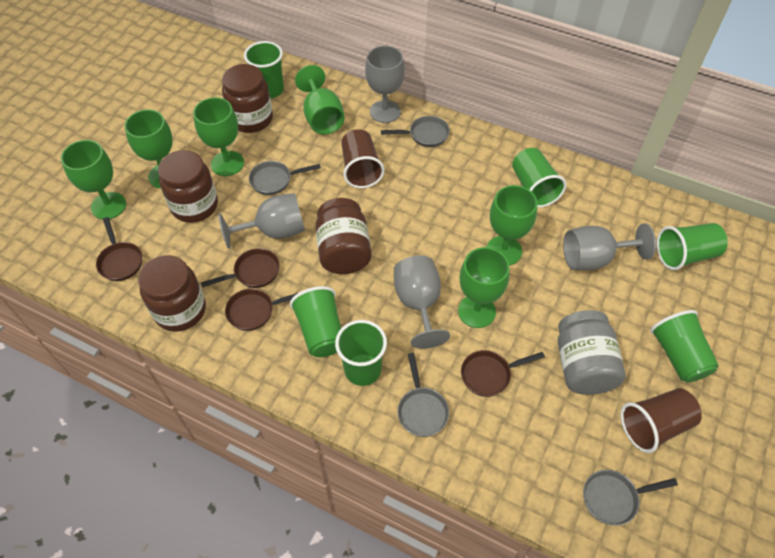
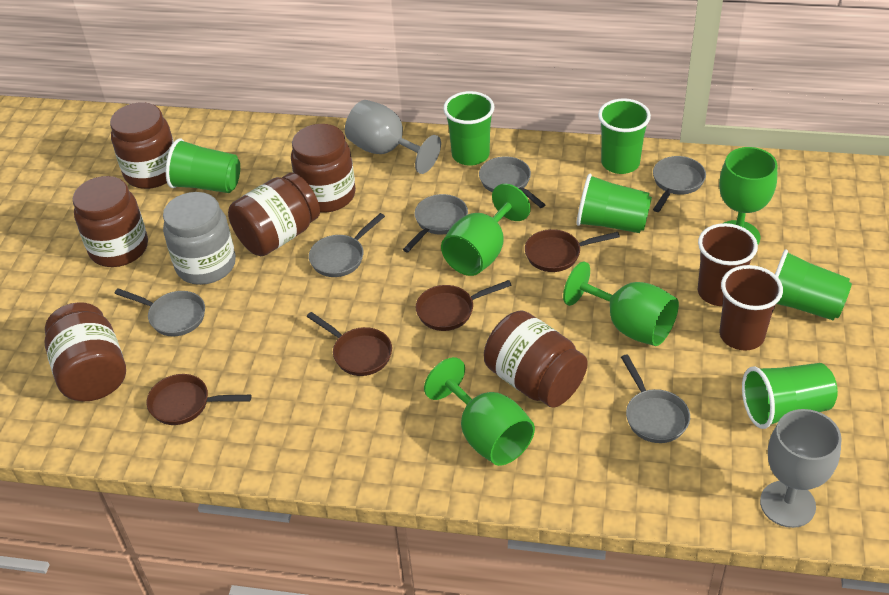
brown jar: 4 -> 6
green goblet: 6 -> 4
grey goblet: 4 -> 2
grey pan: 4 -> 6

